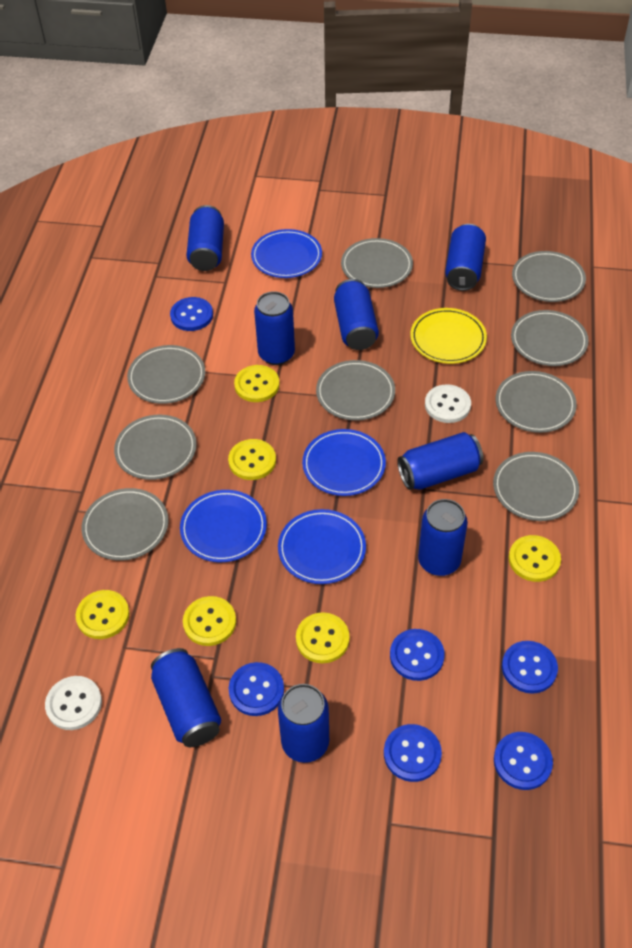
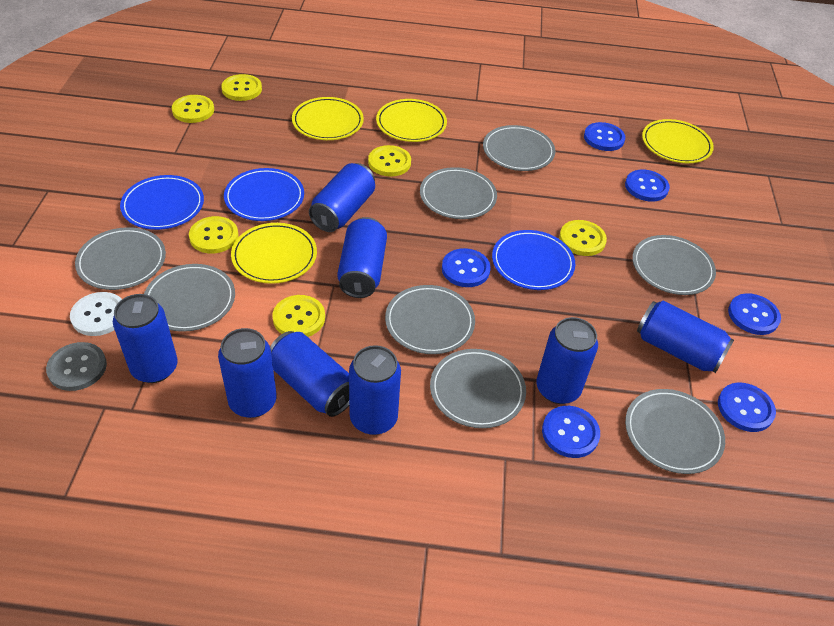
blue plate: 4 -> 3
grey button: 0 -> 1
grey plate: 9 -> 8
white button: 2 -> 1
yellow plate: 1 -> 4

